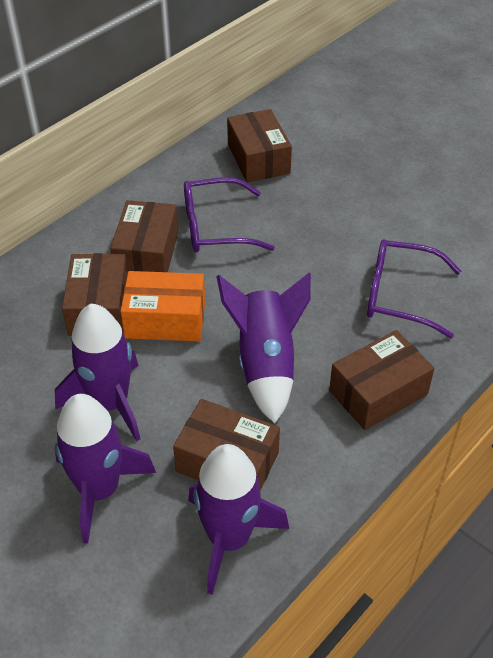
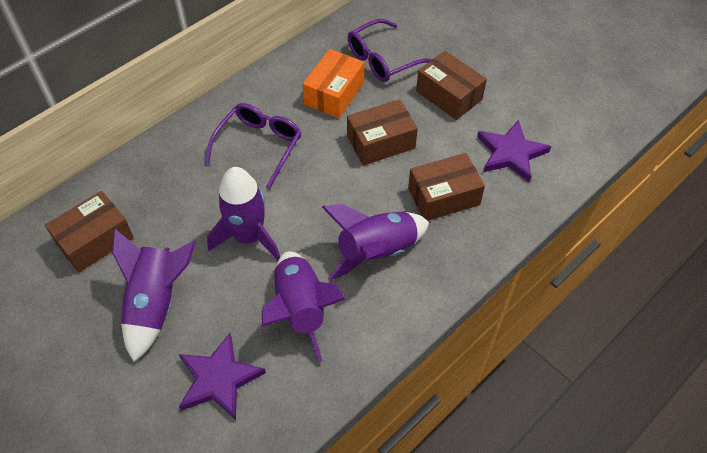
brown box: 5 -> 4
purple star: 0 -> 2

